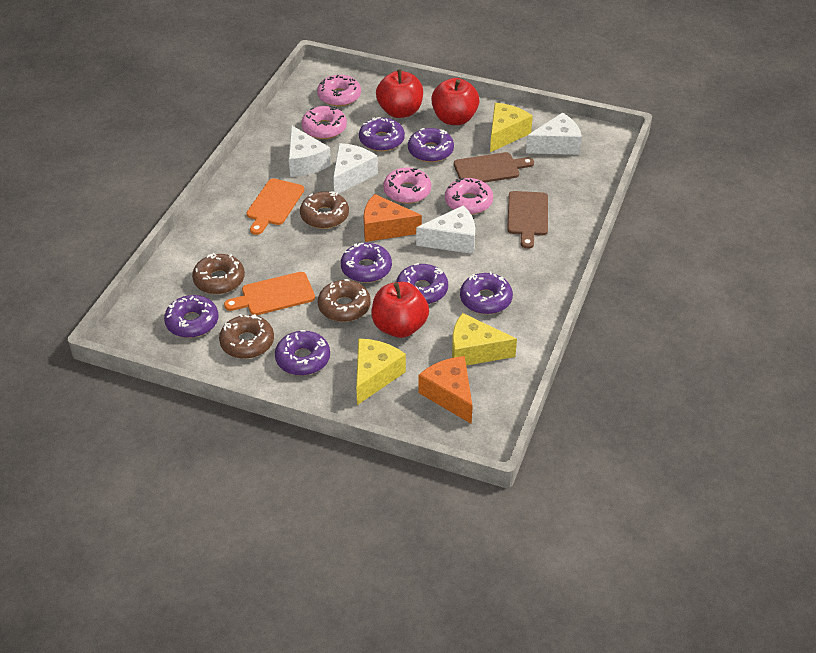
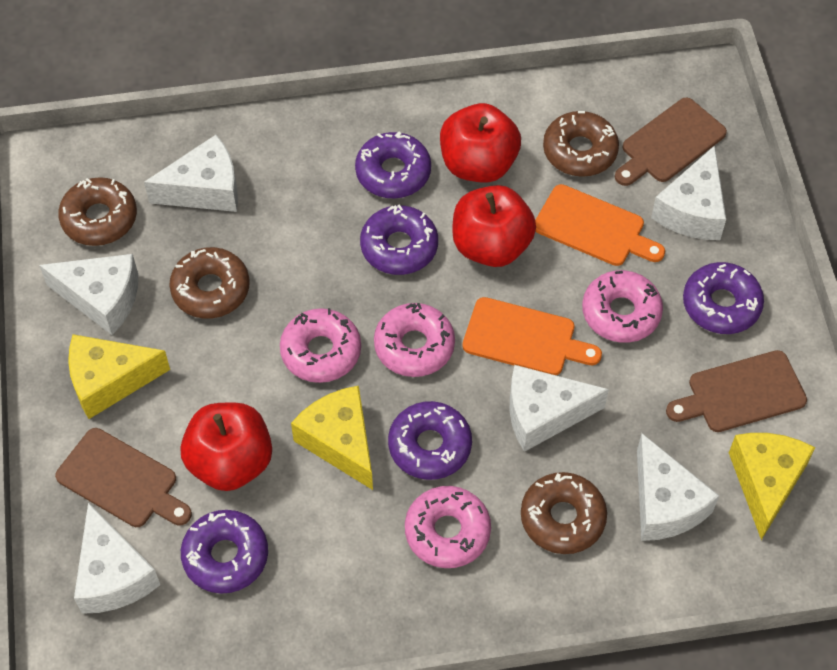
brown cutting board: 2 -> 3
orange cheese: 2 -> 0
purple donut: 7 -> 5
white cheese: 4 -> 6

